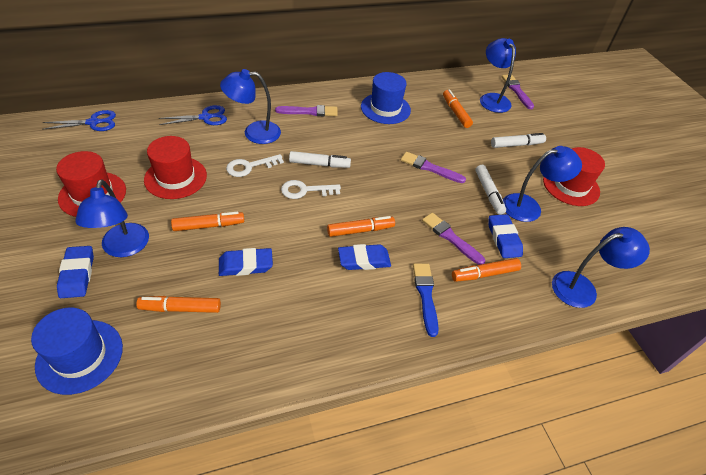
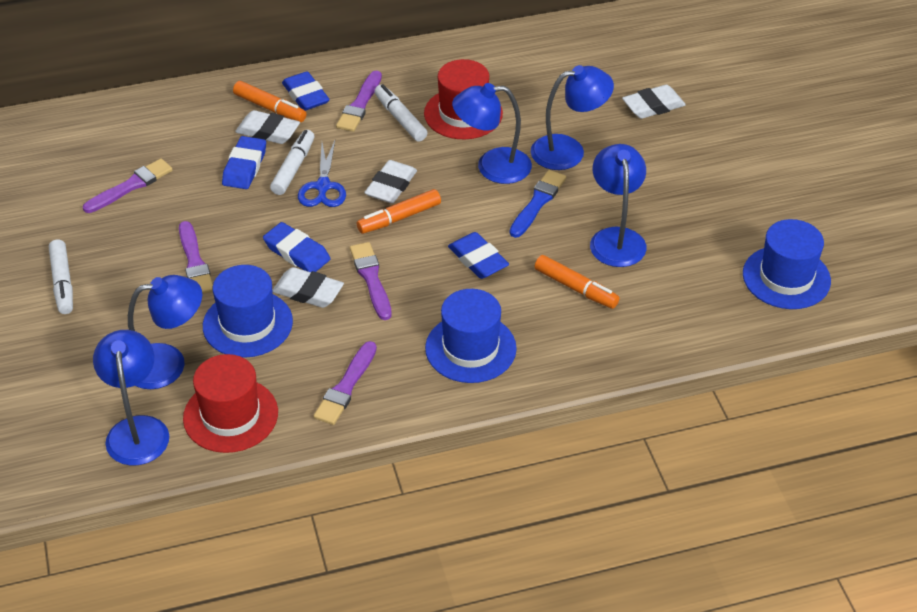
blue hat: 2 -> 3
blue scissors: 2 -> 1
orange marker: 5 -> 3
purple brush: 4 -> 5
red hat: 3 -> 2
white eraser: 0 -> 4
white key: 2 -> 0

